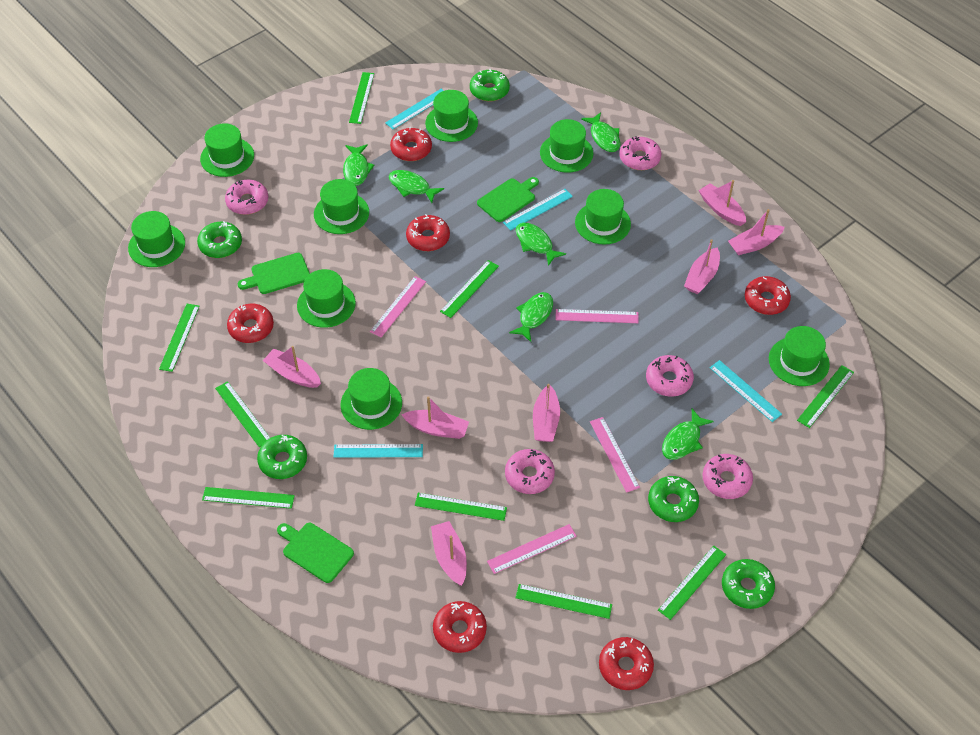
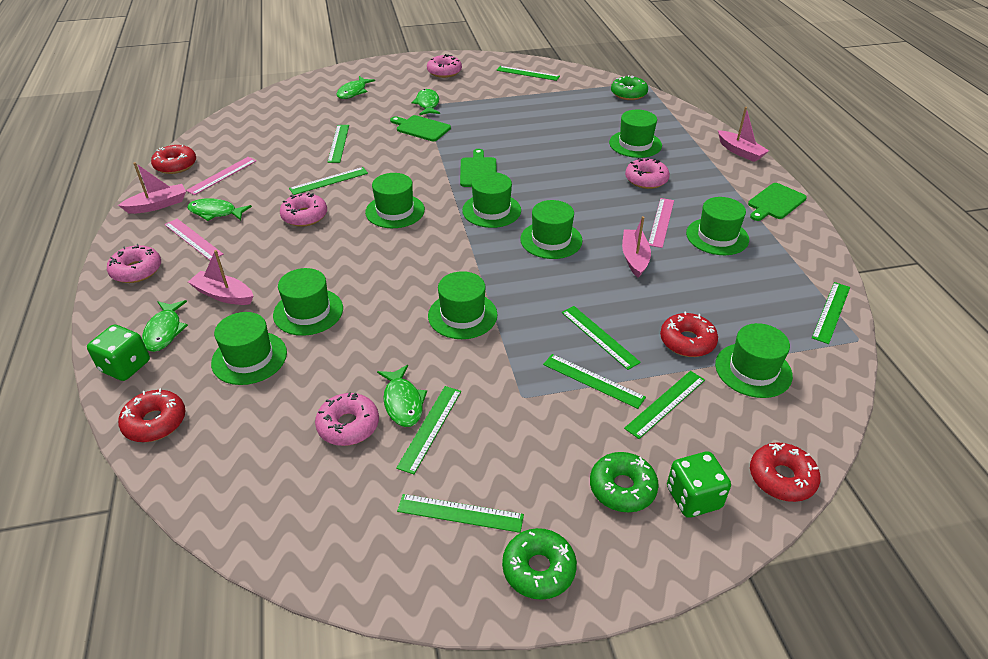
green dice: 0 -> 2
green donut: 5 -> 3
green fish: 6 -> 5
pink boat: 7 -> 4
pink ruler: 4 -> 3
red donut: 6 -> 4
turquoise ruler: 4 -> 0

